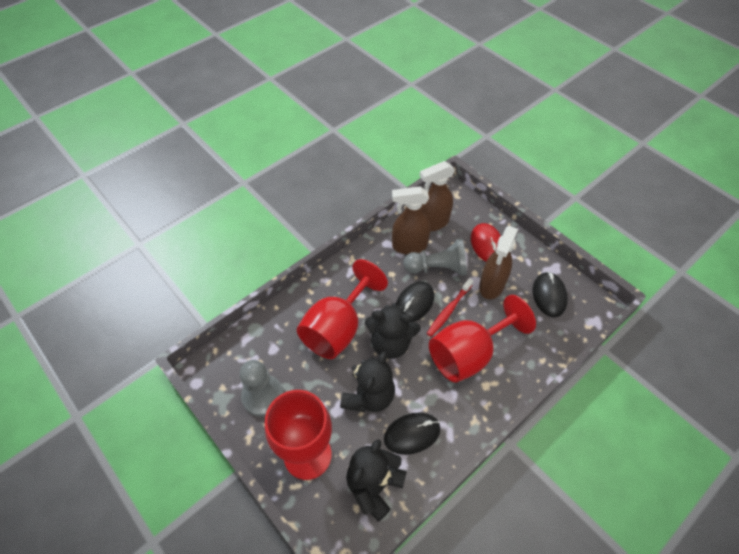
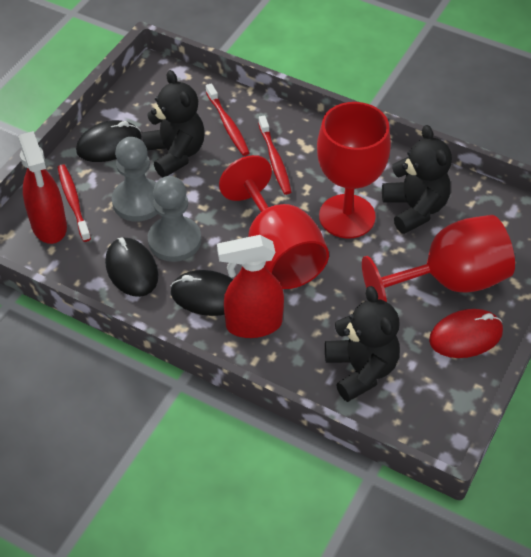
brown spray bottle: 3 -> 0
red spray bottle: 0 -> 2
red toothbrush: 1 -> 3

